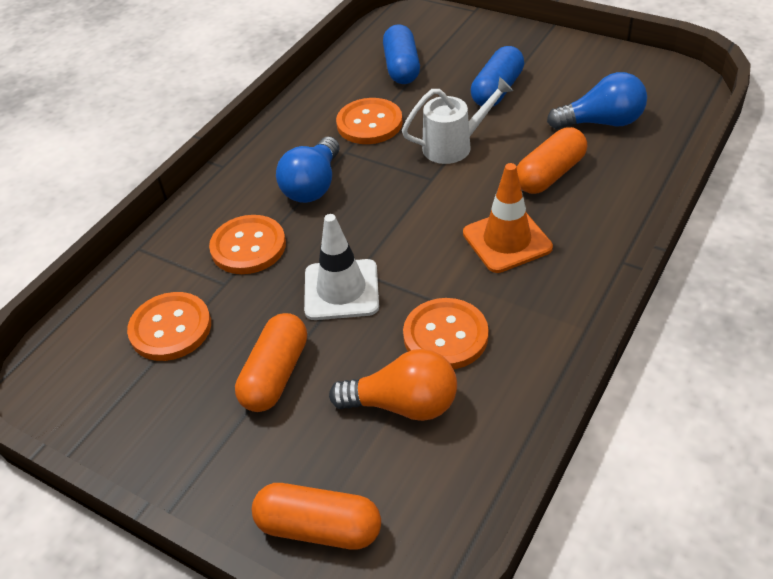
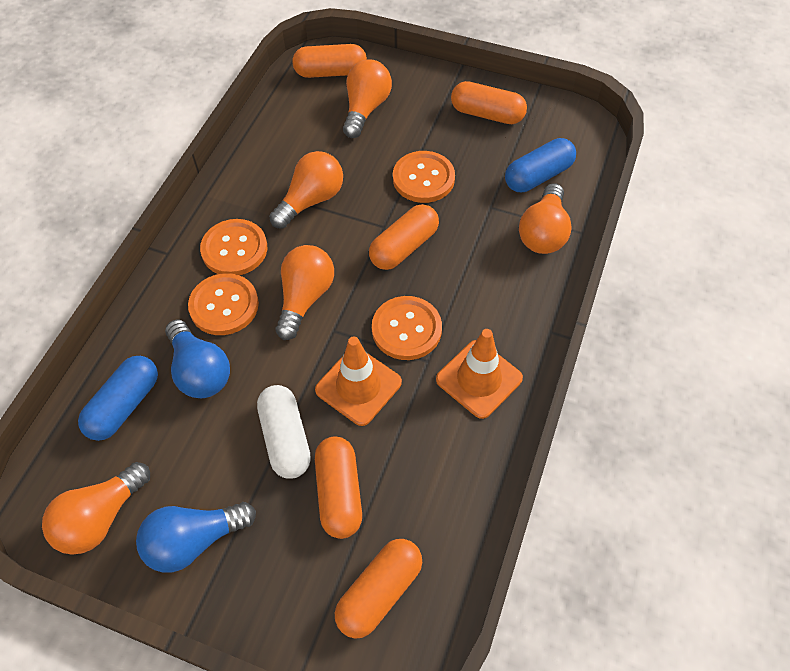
orange capsule: 3 -> 5
orange light bulb: 1 -> 5
orange traffic cone: 1 -> 2
white capsule: 0 -> 1
white traffic cone: 1 -> 0
white watering can: 1 -> 0

